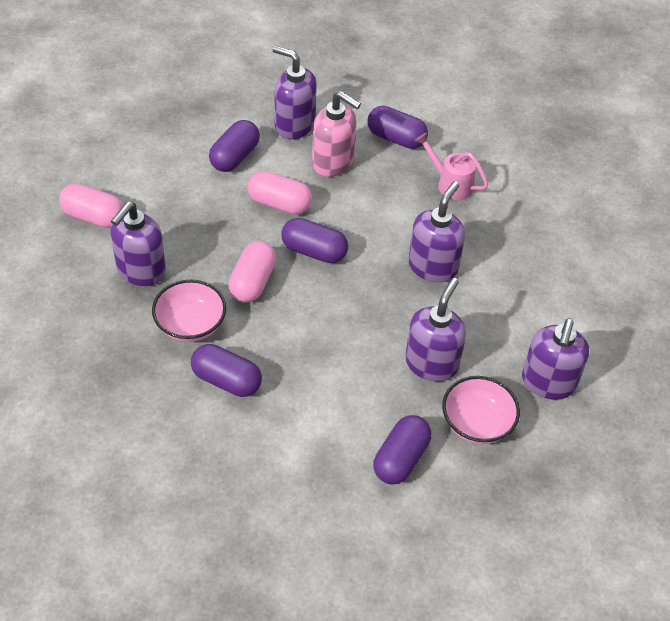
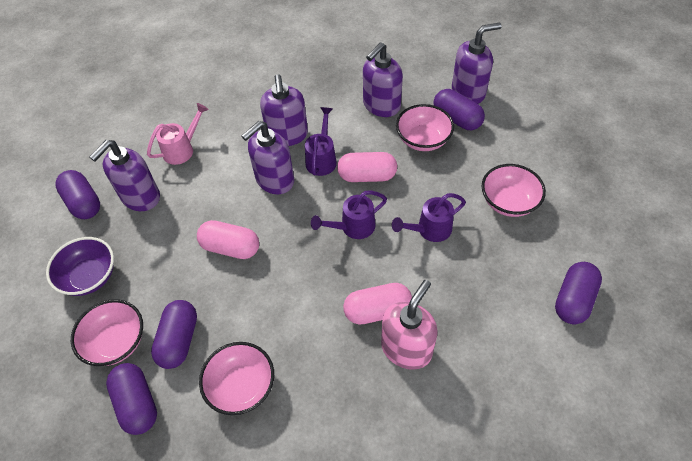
pink bowl: 2 -> 4
purple bowl: 0 -> 1
purple watering can: 0 -> 3

